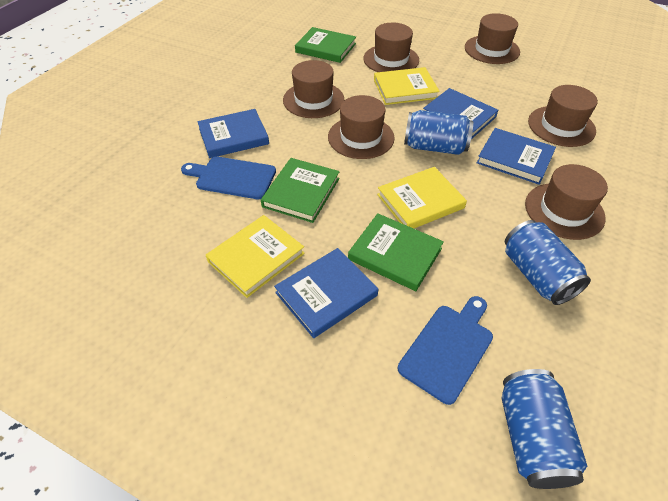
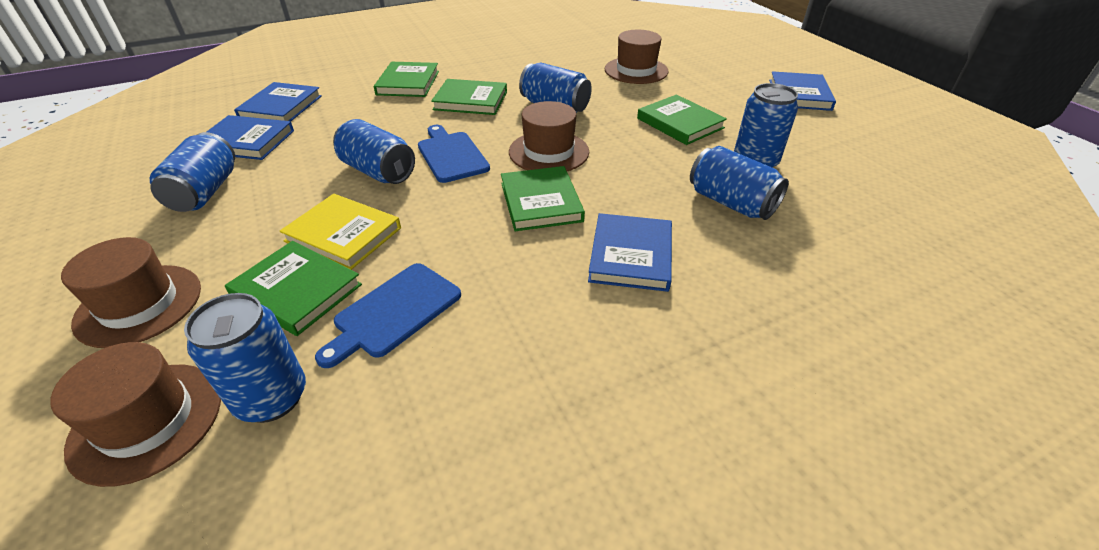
blue can: 3 -> 6
brown hat: 6 -> 4
green book: 3 -> 5
yellow book: 3 -> 1

